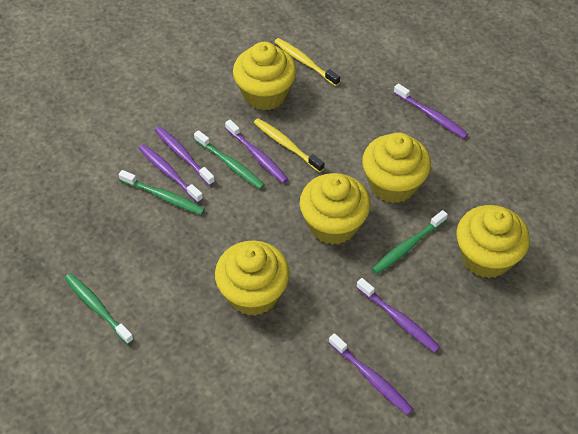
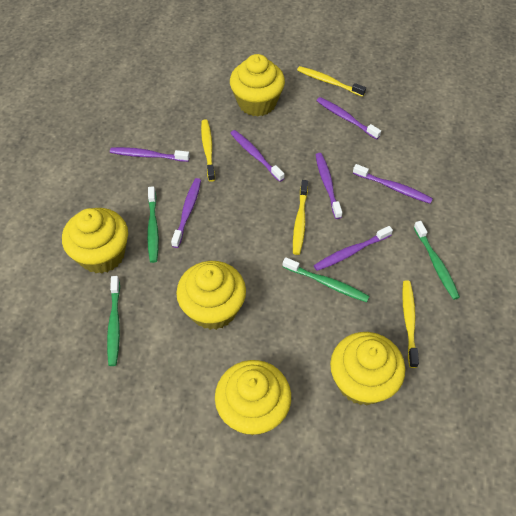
purple toothbrush: 6 -> 7
yellow toothbrush: 2 -> 4

